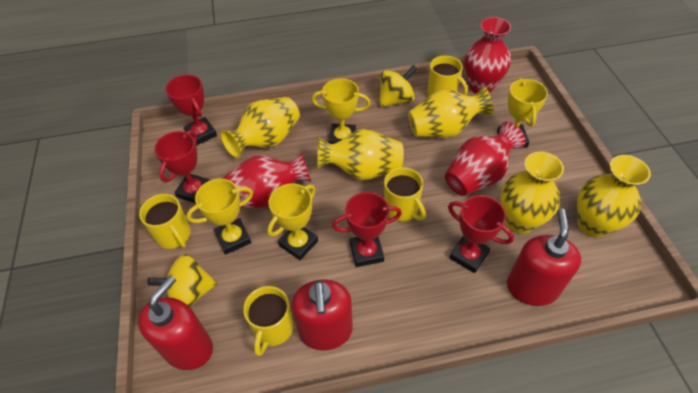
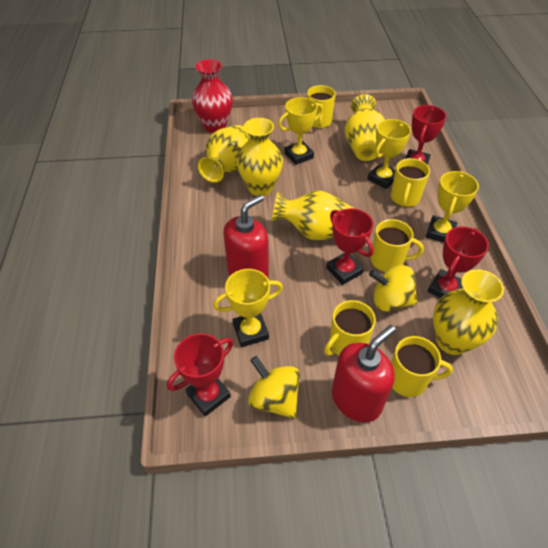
red soap dispenser: 3 -> 2
red vase: 3 -> 1
yellow mug: 4 -> 5

